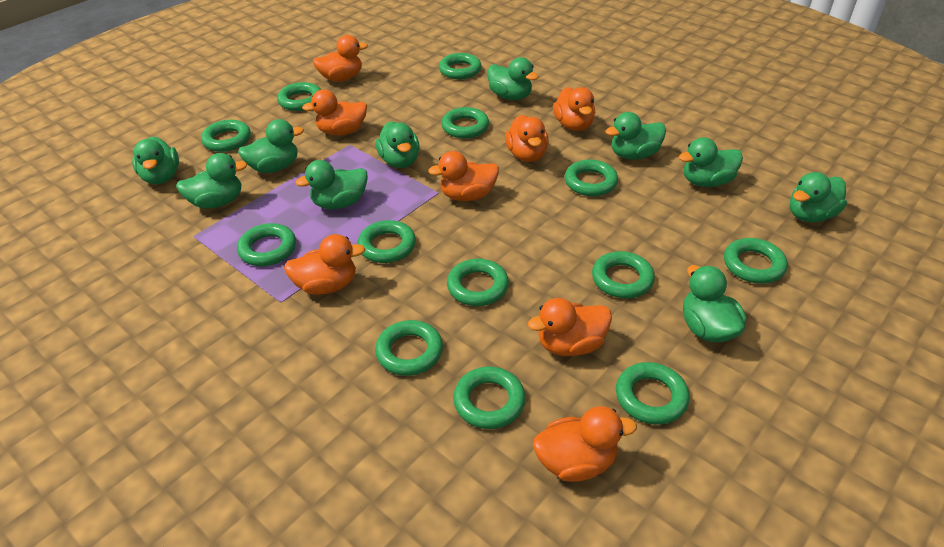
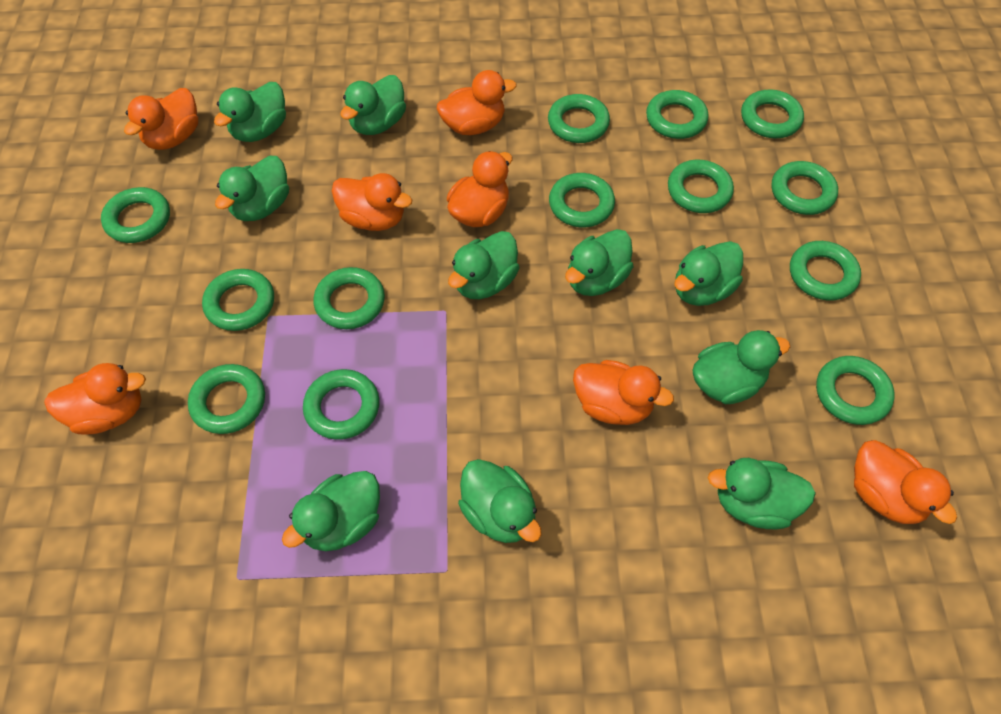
orange duck: 8 -> 7

